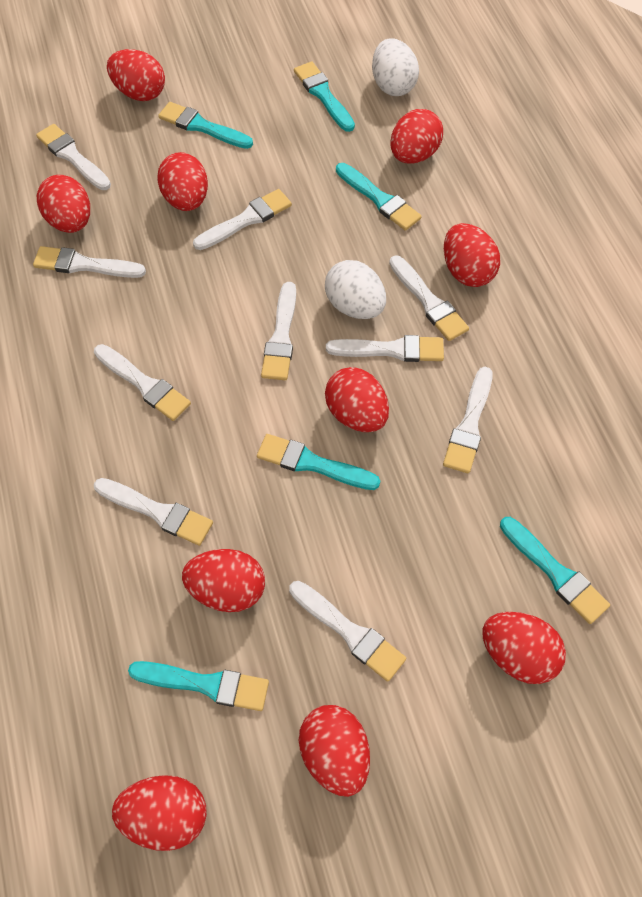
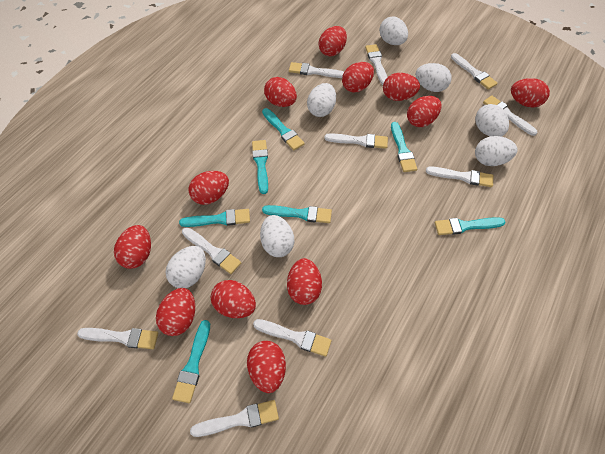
red egg: 10 -> 12
turquoise brush: 6 -> 7
white egg: 2 -> 7

